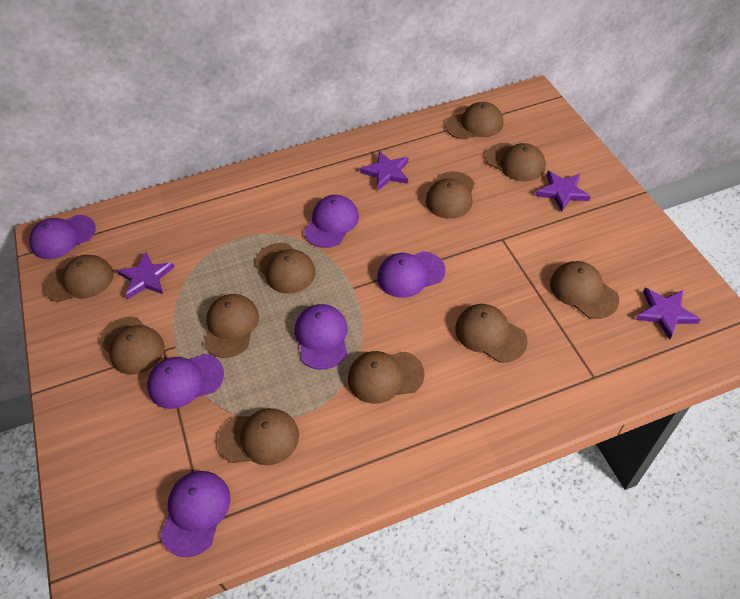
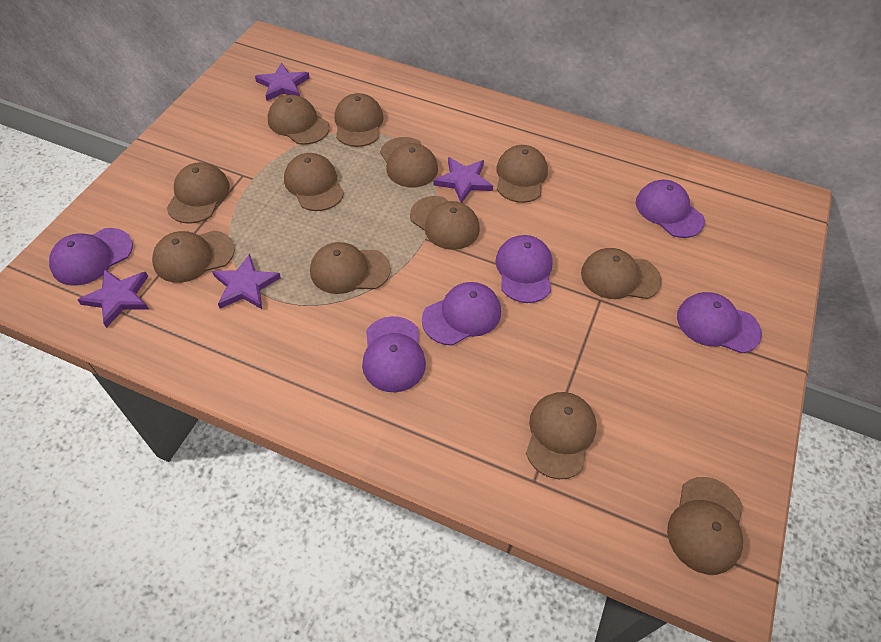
brown cap: 11 -> 12

